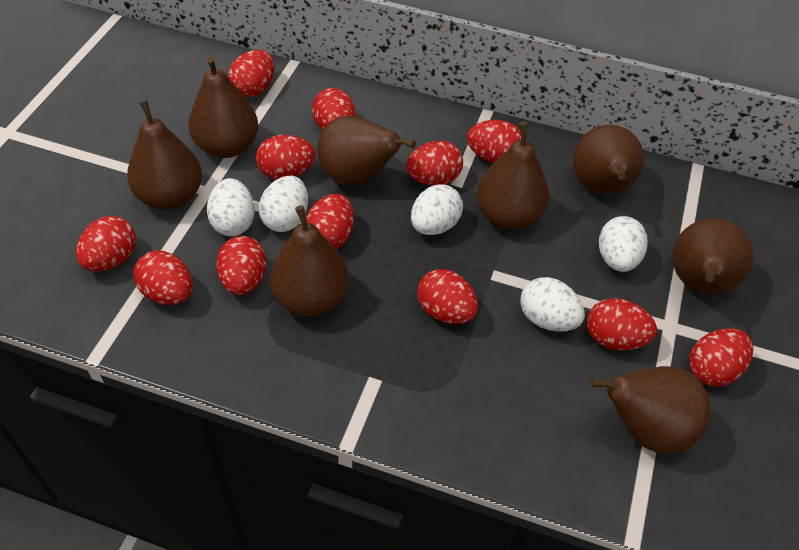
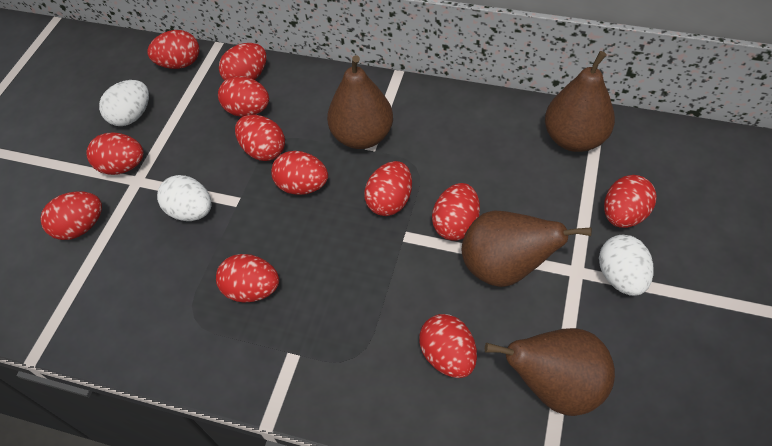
brown pear: 8 -> 4
white egg: 5 -> 3

